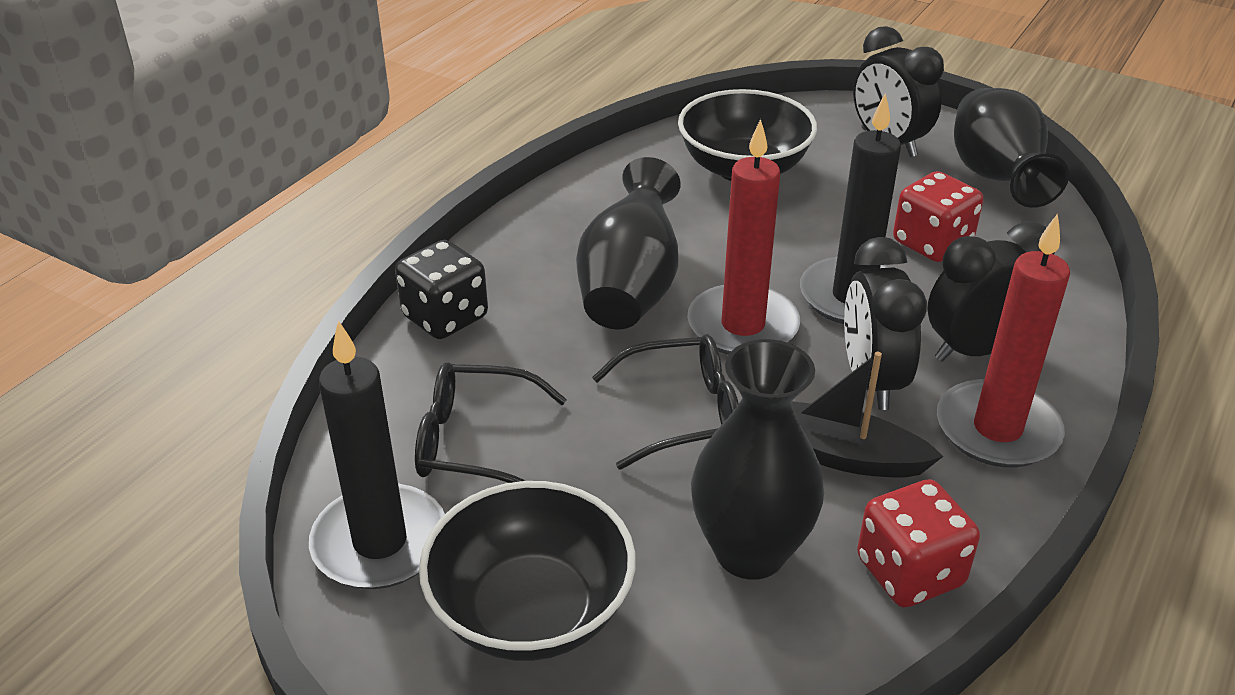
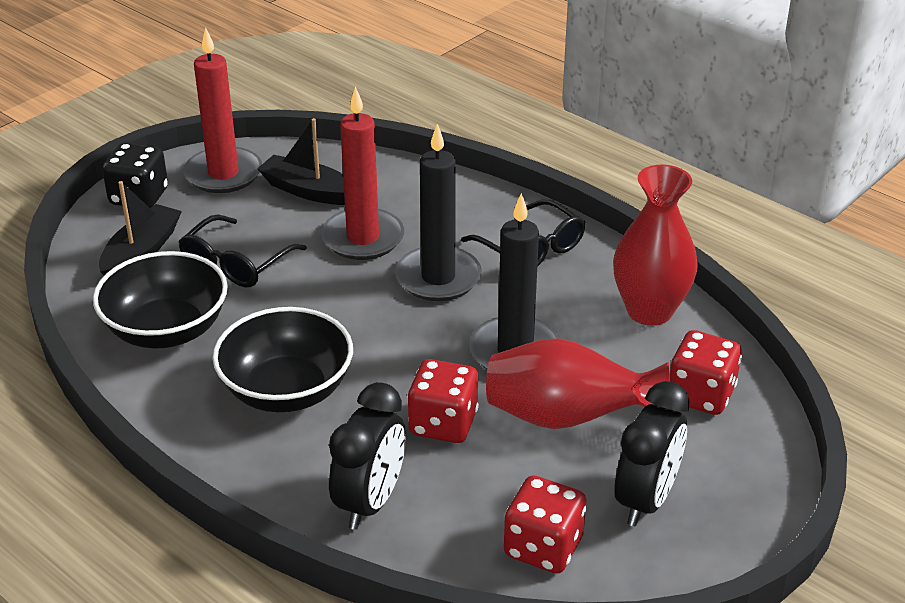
black boat: 1 -> 2
black clock: 3 -> 2
black vase: 3 -> 0
red dice: 2 -> 3
red vase: 0 -> 2

